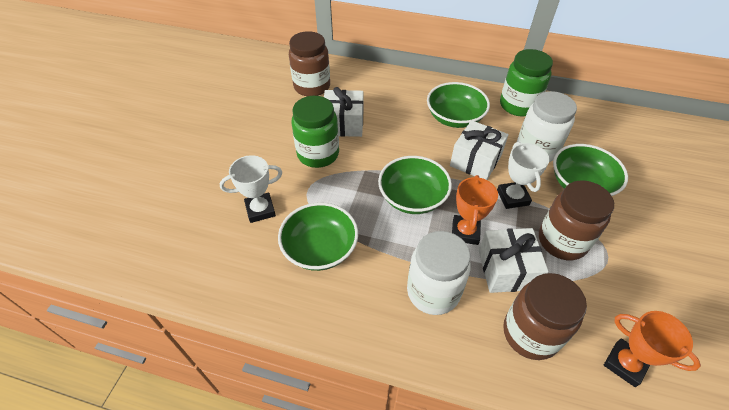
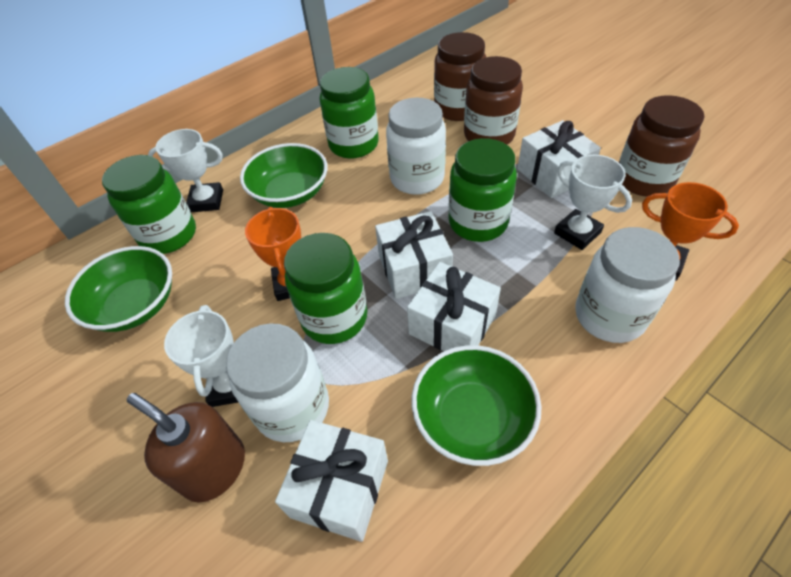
brown soap dispenser: 0 -> 1
green bowl: 4 -> 3
green jar: 2 -> 4
white gift: 3 -> 4
white jar: 2 -> 3
white trophy: 2 -> 3

